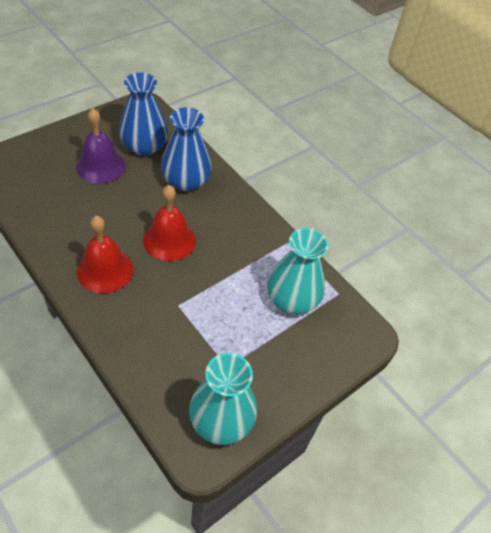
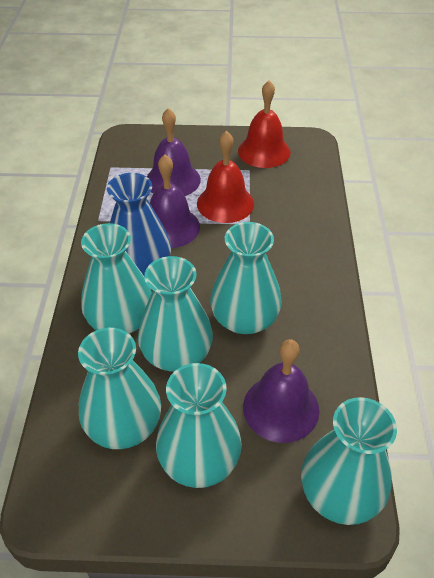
blue vase: 2 -> 1
purple bell: 1 -> 3
turquoise vase: 2 -> 6

